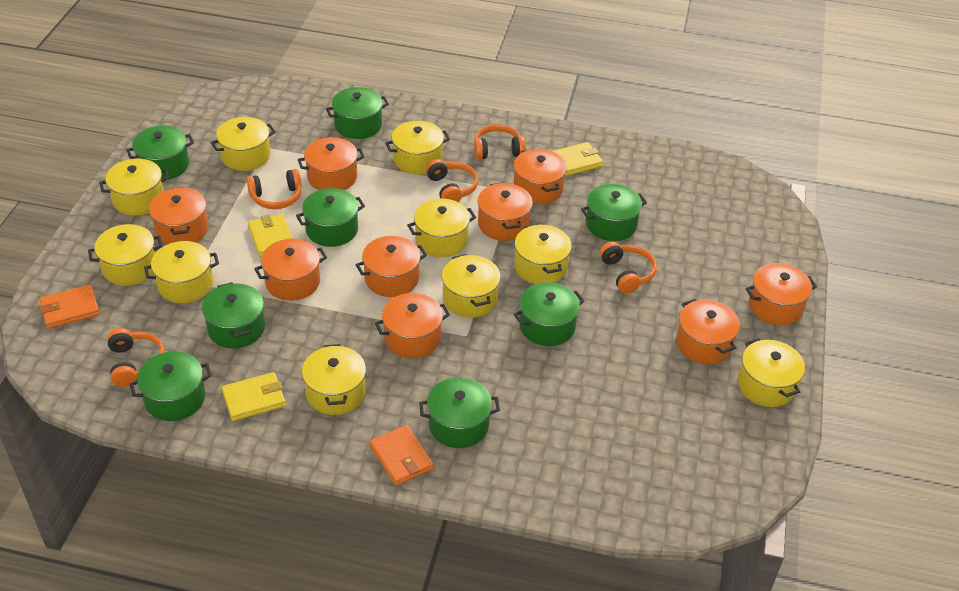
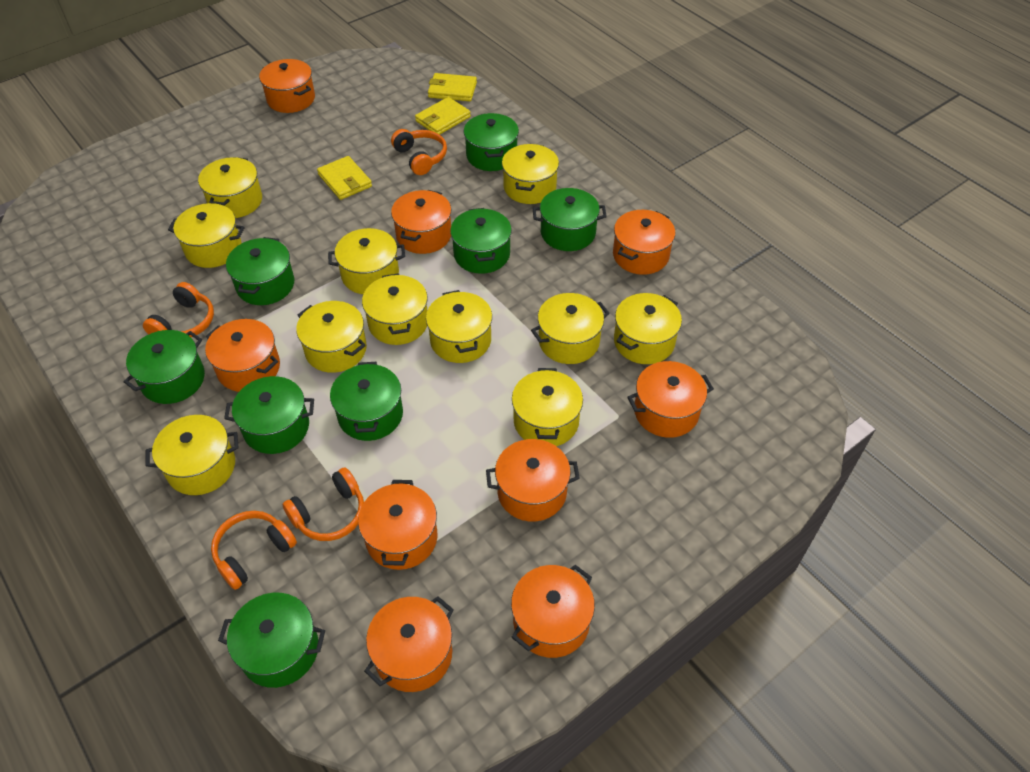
orange headphones: 5 -> 4
orange wallet: 2 -> 0
yellow pot: 10 -> 11

